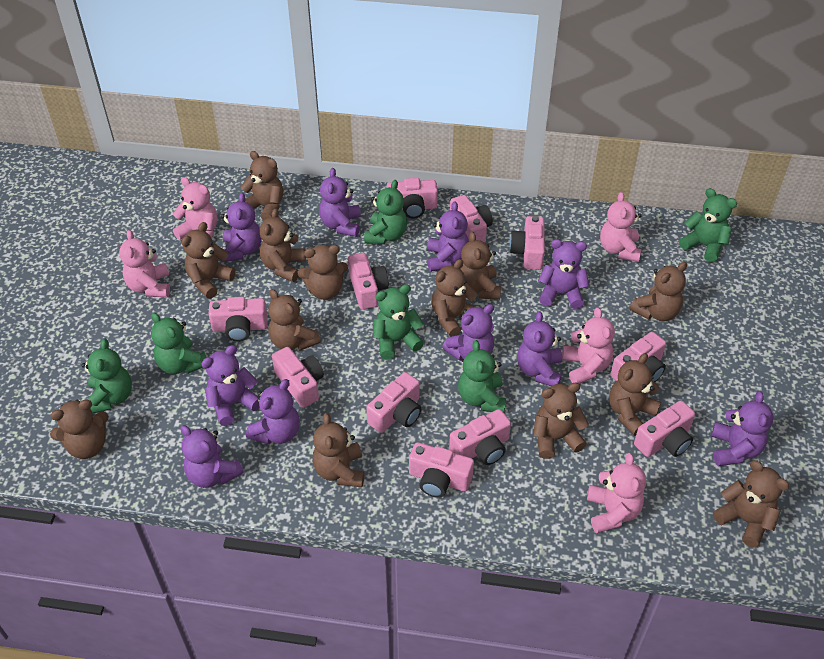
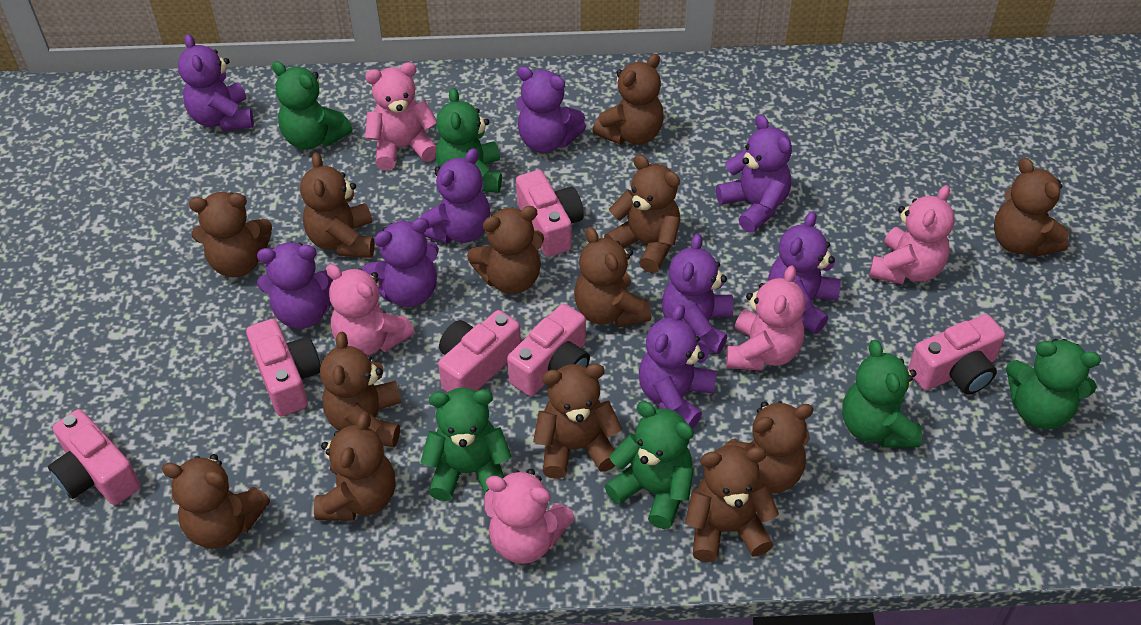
pink camera: 11 -> 6
purple teddy bear: 10 -> 9

